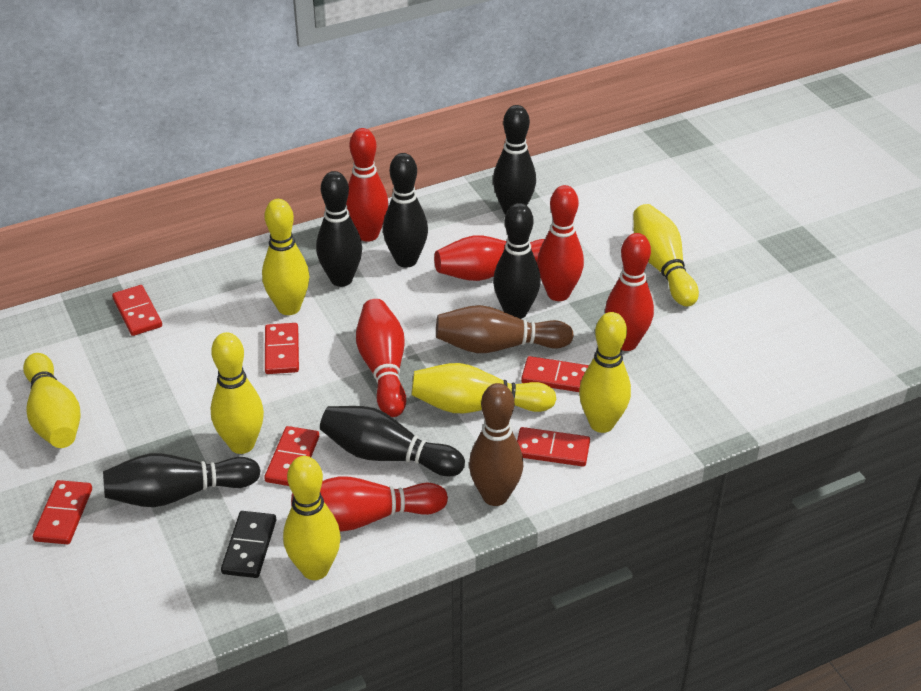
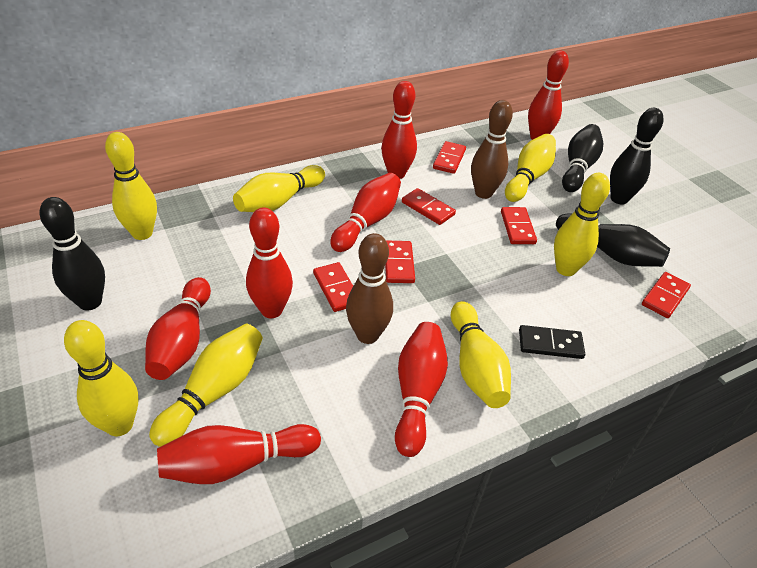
black bowling pin: 6 -> 4
red bowling pin: 6 -> 7

